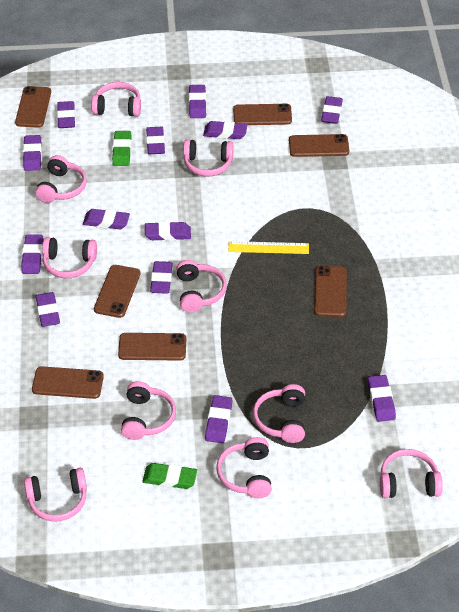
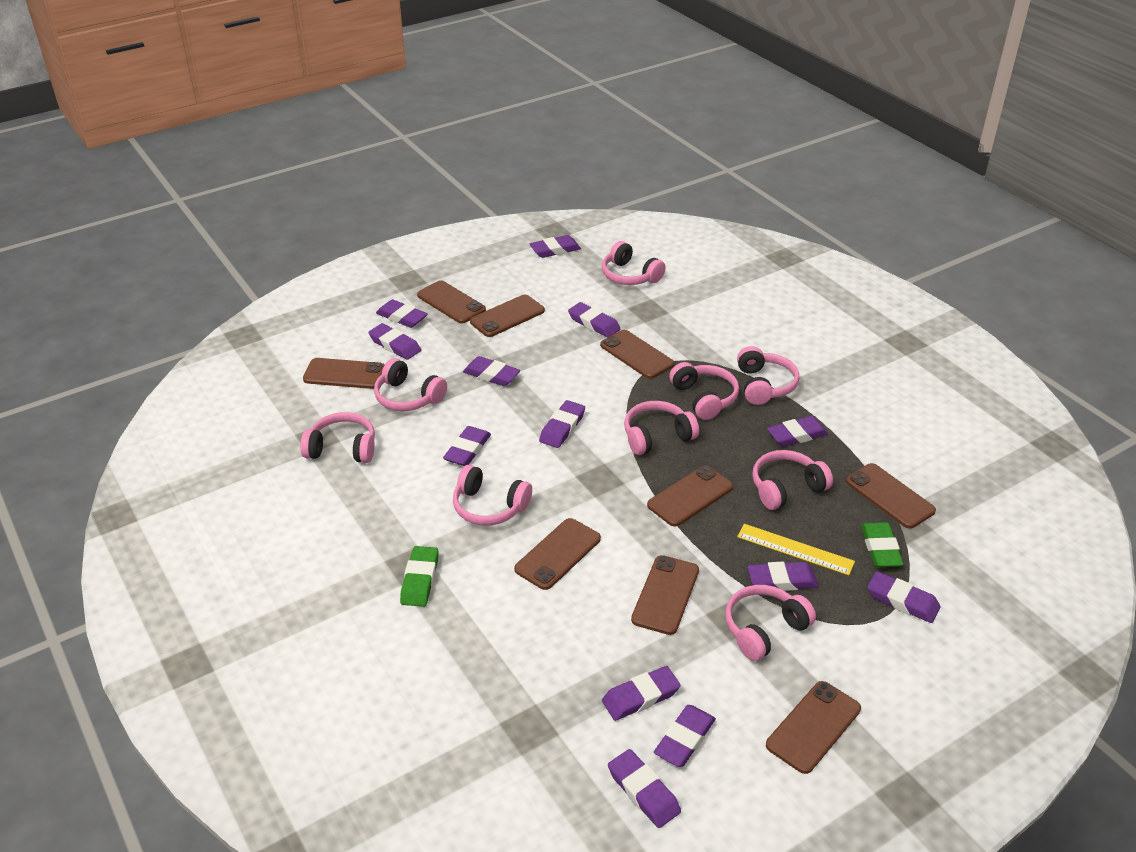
brown phone: 7 -> 9
pink headphones: 10 -> 9

